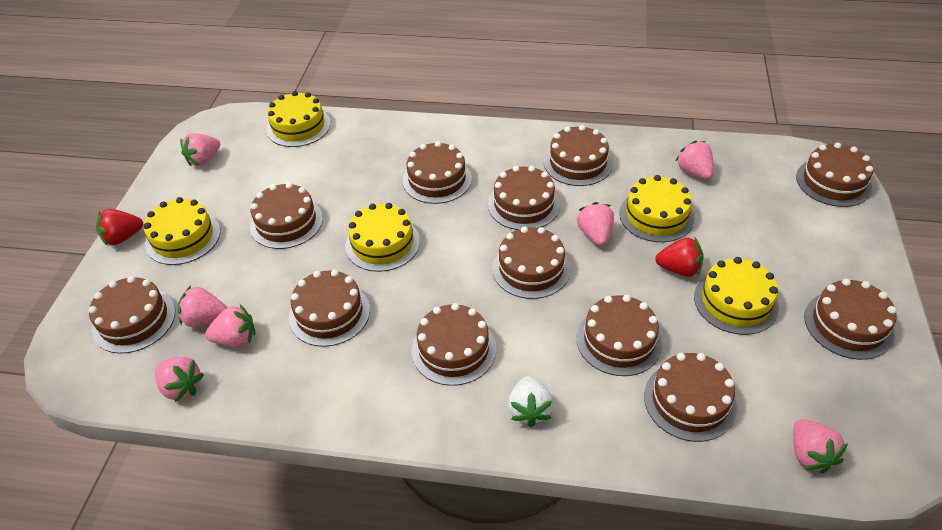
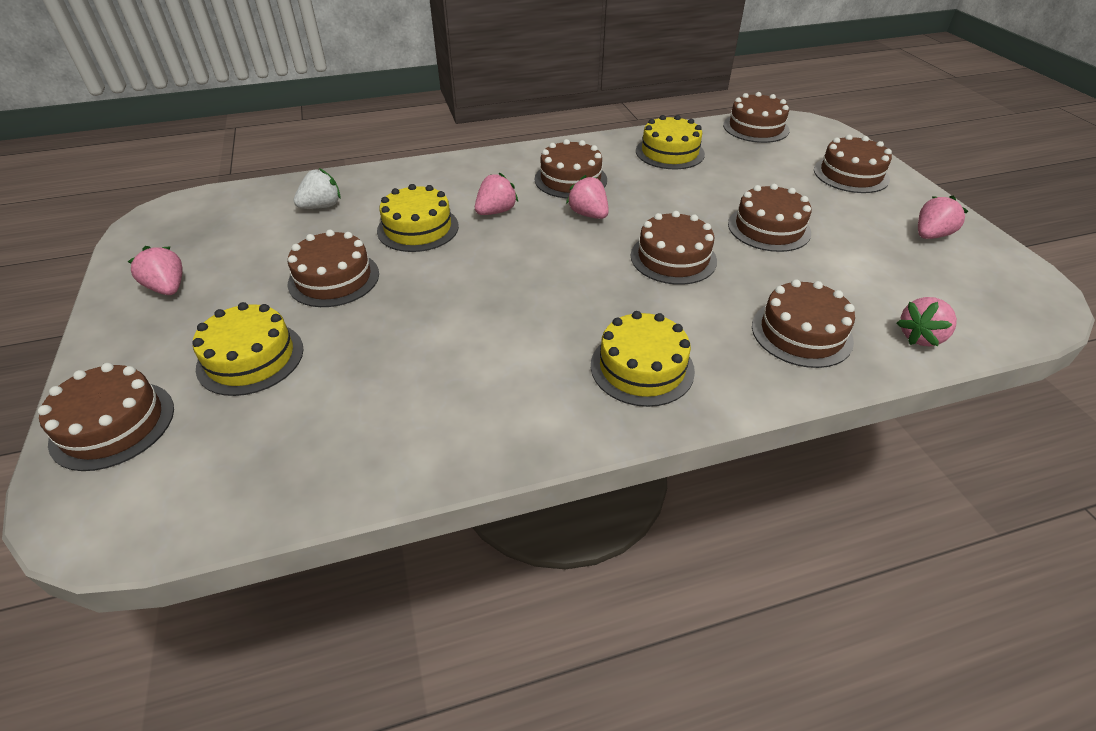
brown cake: 12 -> 8
pink strawberry: 7 -> 5
red strawberry: 2 -> 0
yellow cake: 5 -> 4

